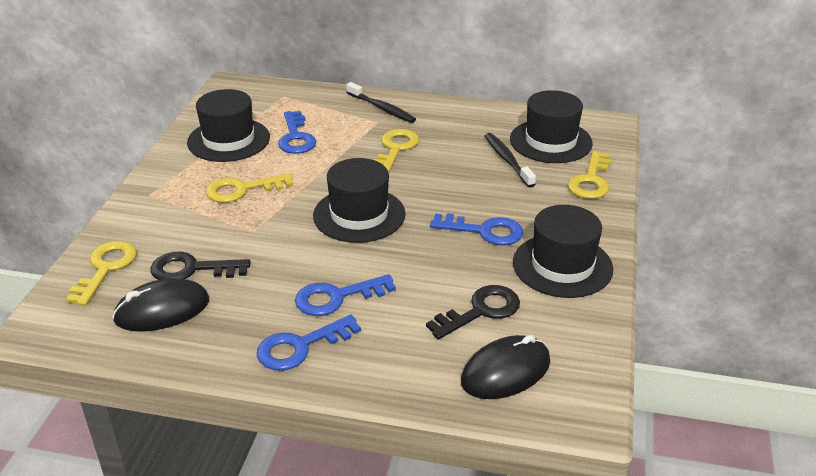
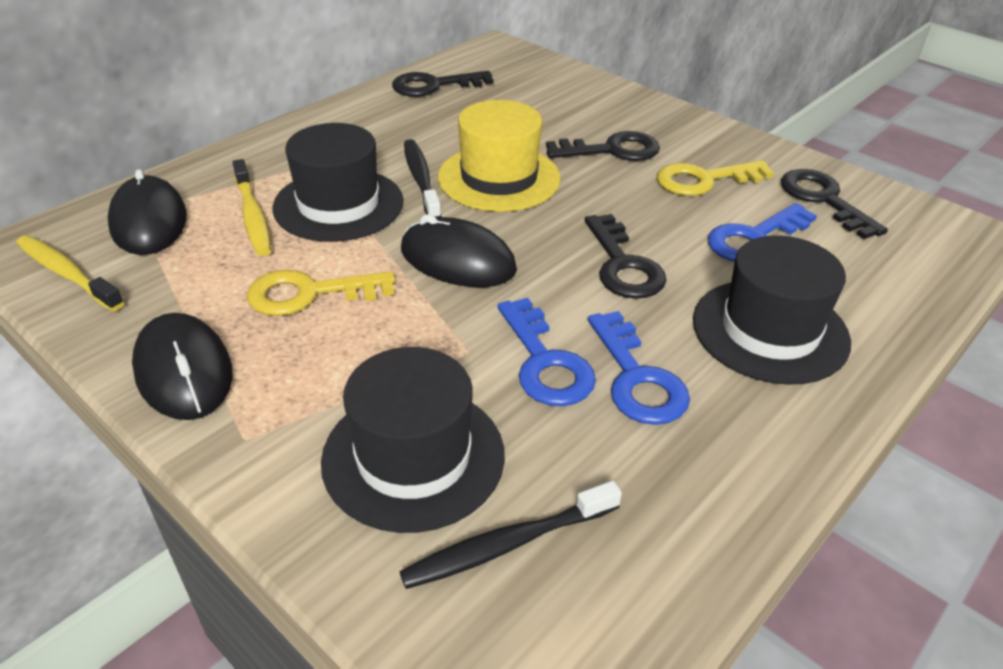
black hat: 4 -> 3
black key: 2 -> 4
black mouse: 2 -> 3
blue key: 4 -> 3
yellow hat: 0 -> 1
yellow key: 4 -> 2
yellow toothbrush: 0 -> 2

